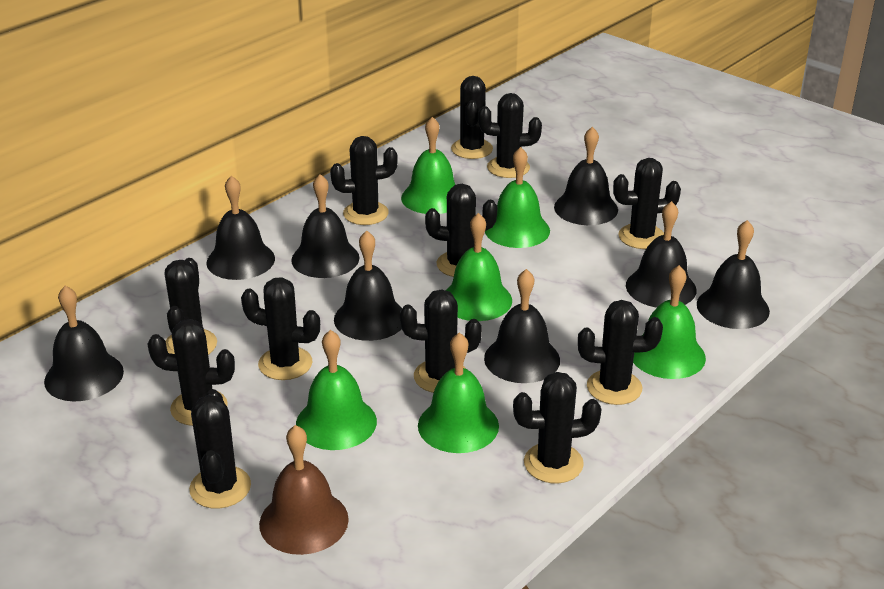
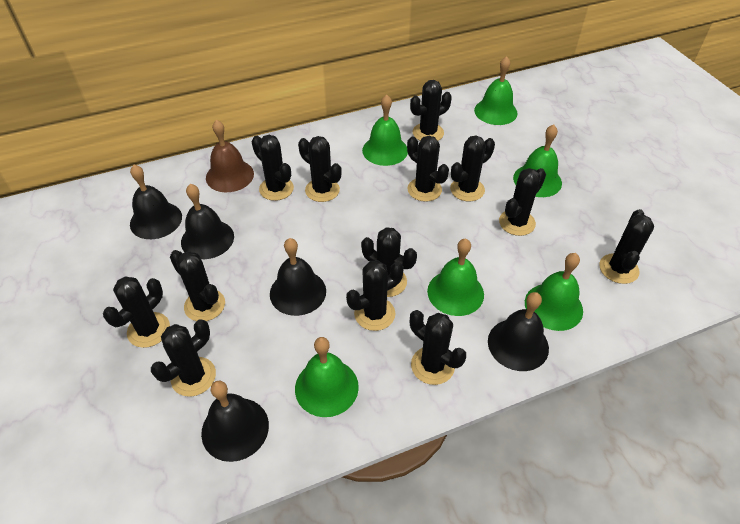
black bell: 8 -> 5
black cactus: 12 -> 13

